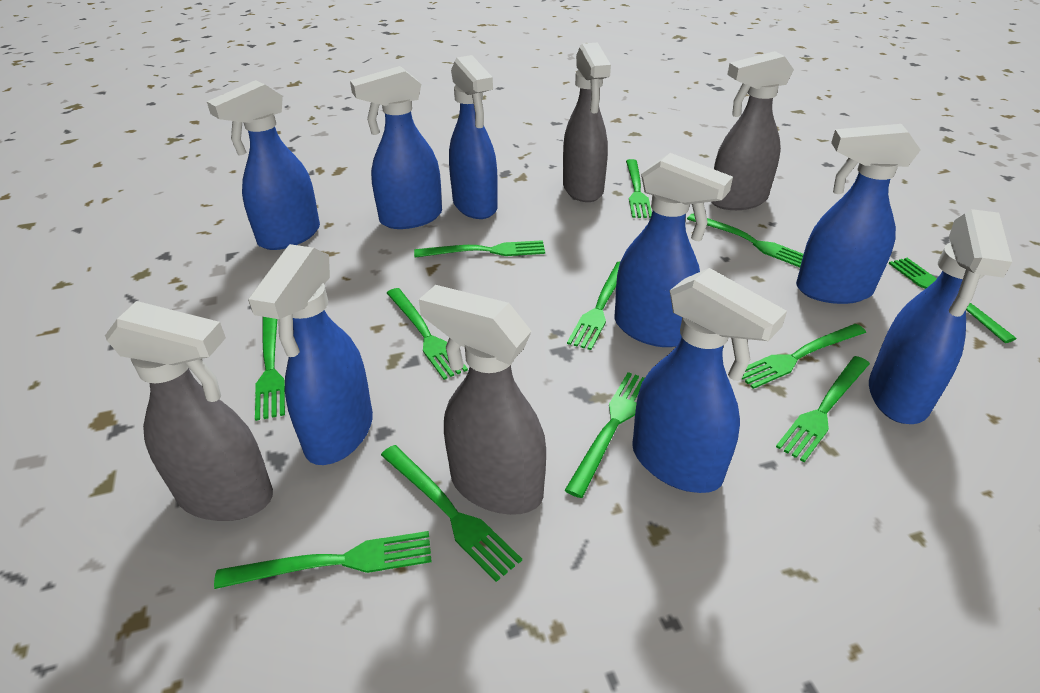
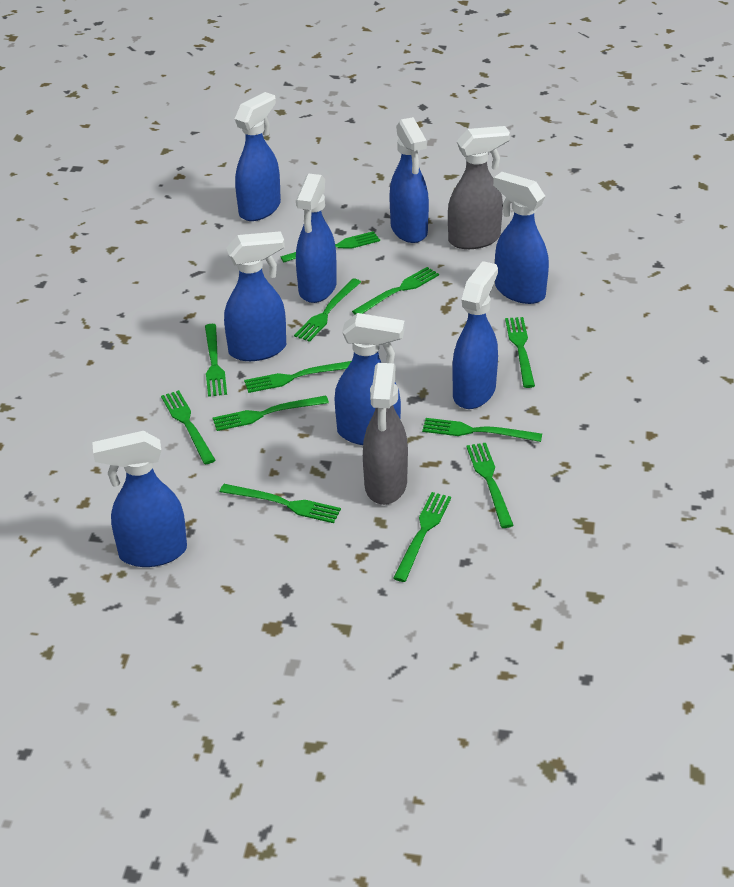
grey spray bottle: 4 -> 2

